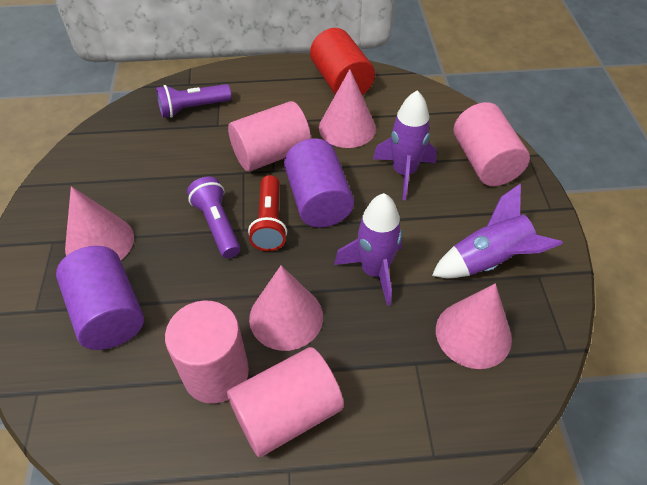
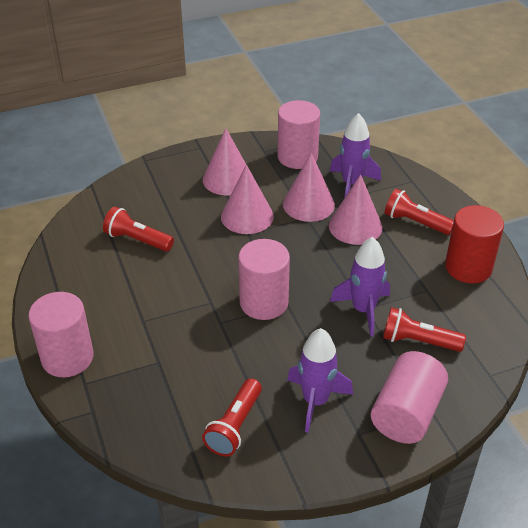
purple cylinder: 2 -> 0
purple flashlight: 2 -> 0
red flashlight: 1 -> 4

